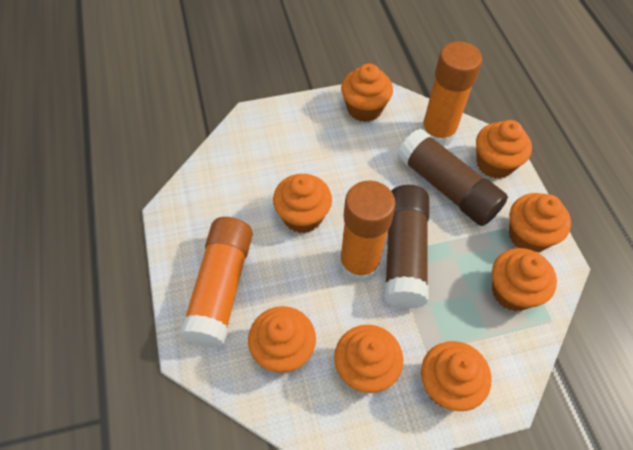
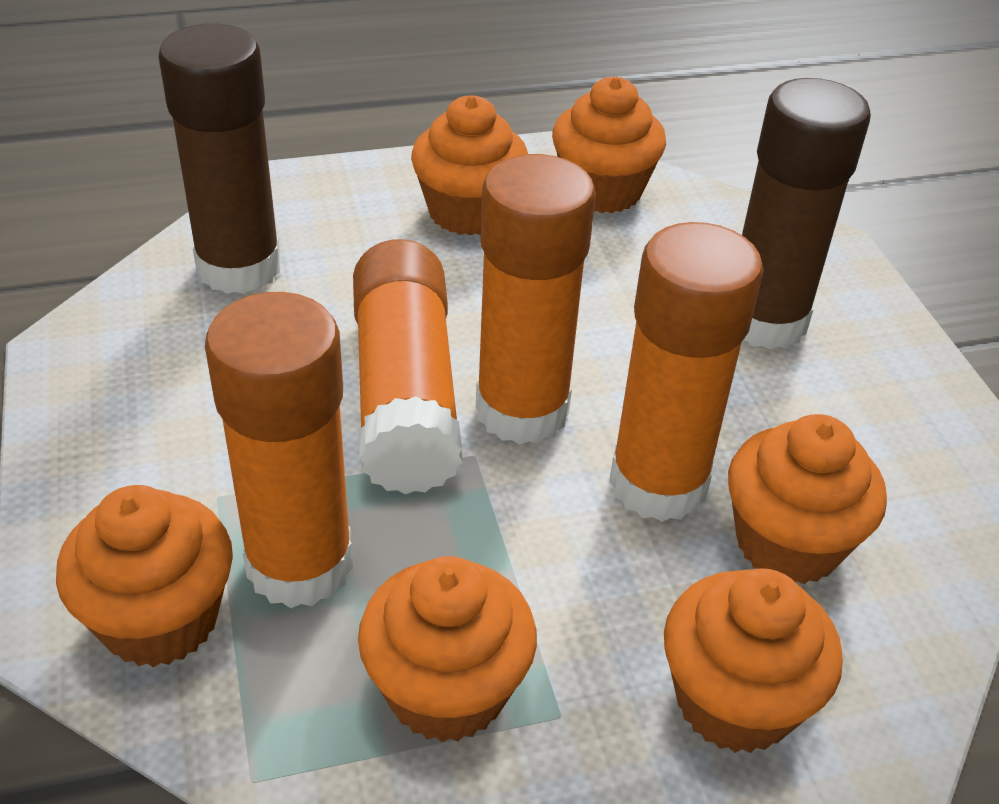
orange cupcake: 8 -> 6
orange glue stick: 3 -> 4

